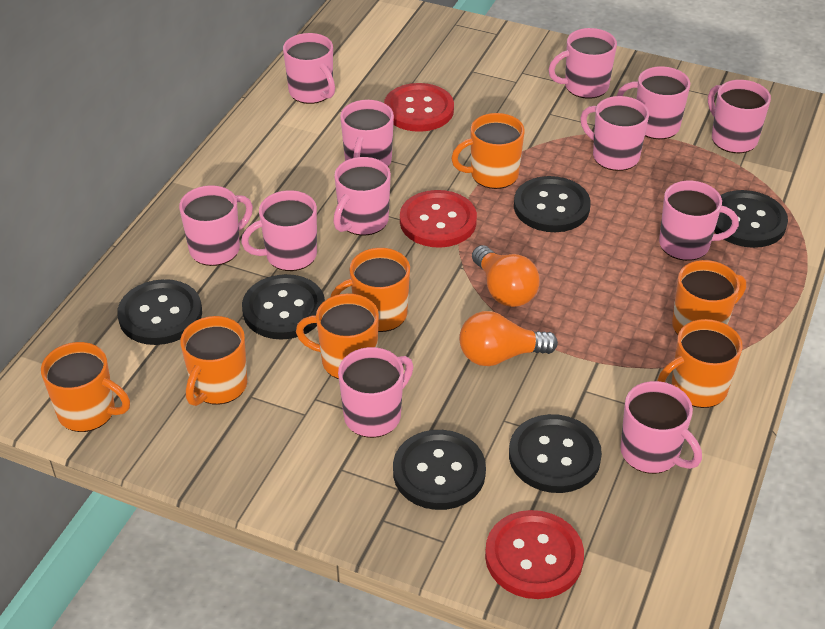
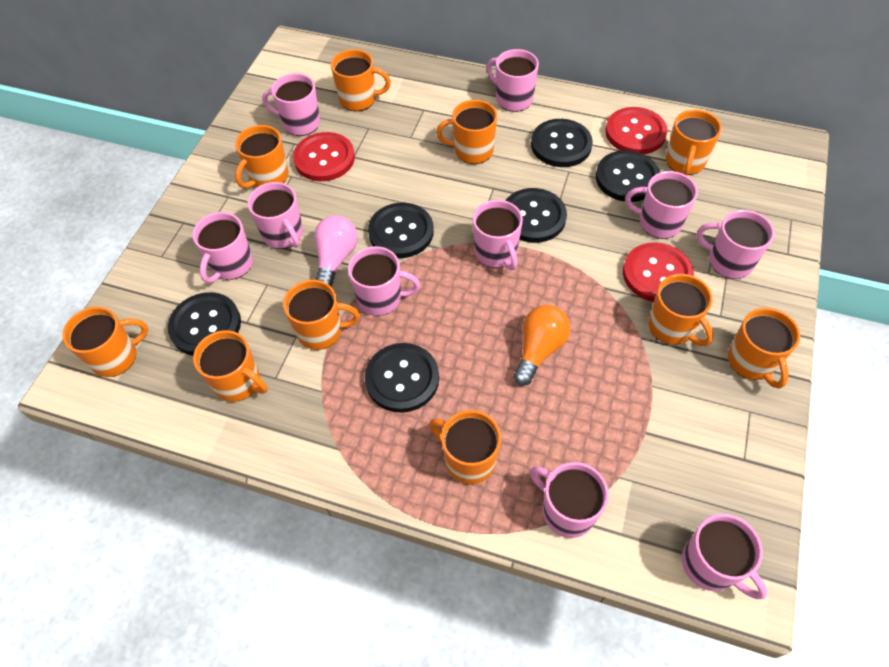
orange light bulb: 2 -> 1
orange mug: 7 -> 10
pink light bulb: 0 -> 1
pink mug: 12 -> 10

